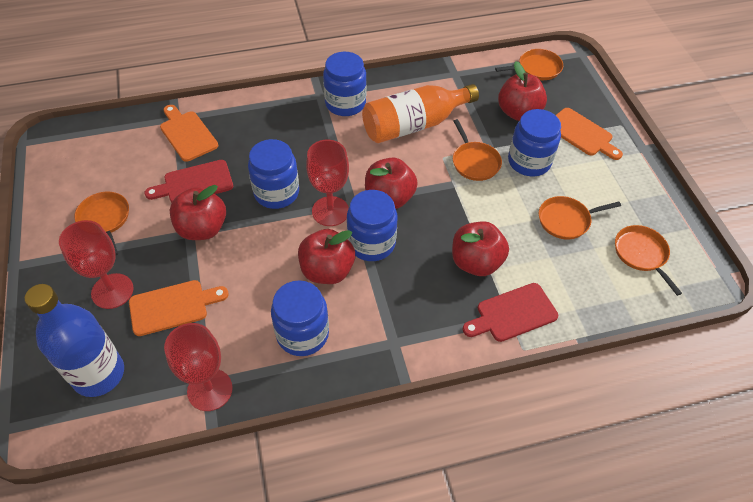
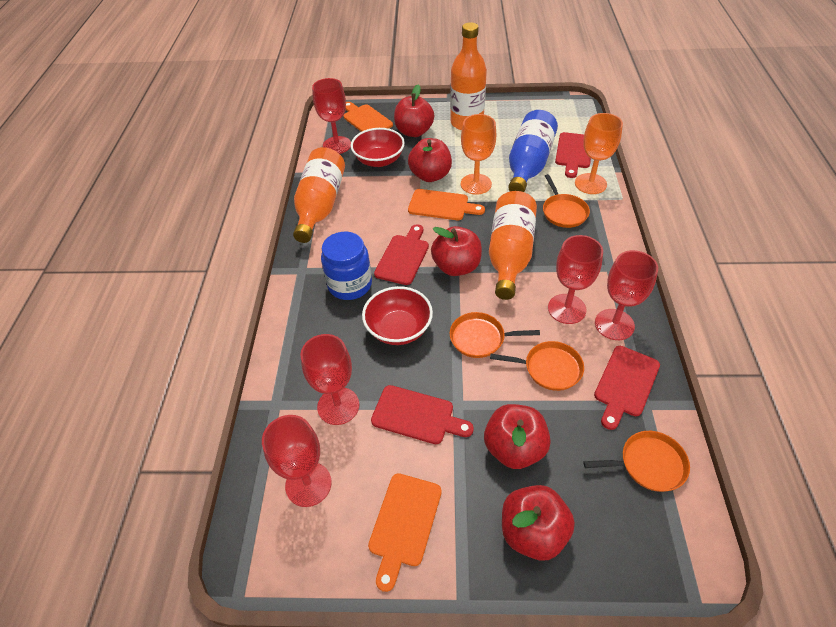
blue jar: 5 -> 1
orange bottle: 1 -> 3
orange goblet: 0 -> 2
orange pan: 5 -> 4
red bowl: 0 -> 2
red cutting board: 2 -> 4
red goblet: 3 -> 5

